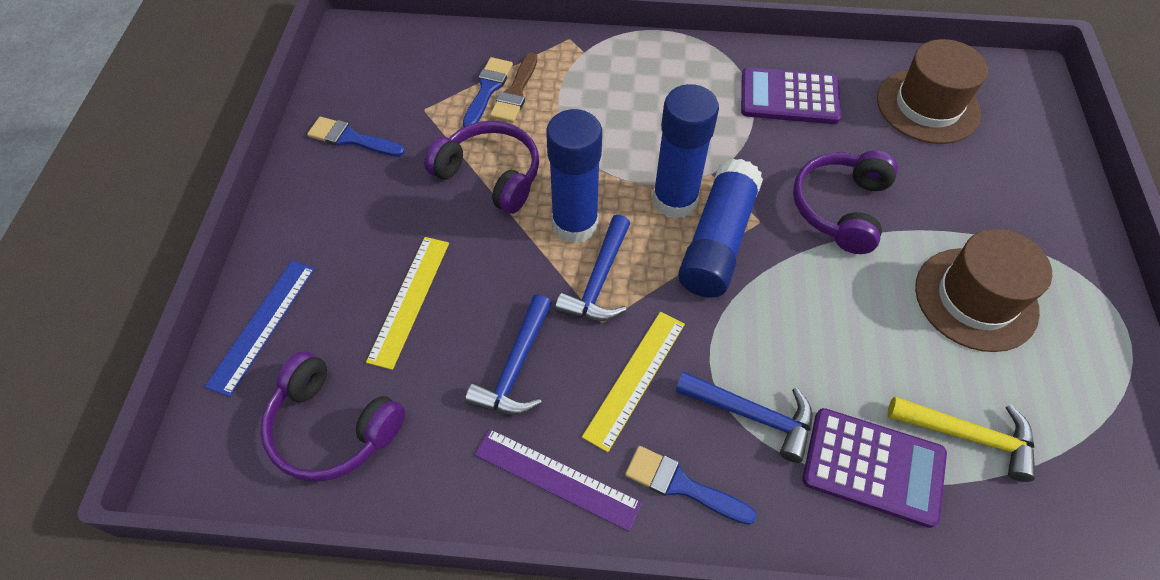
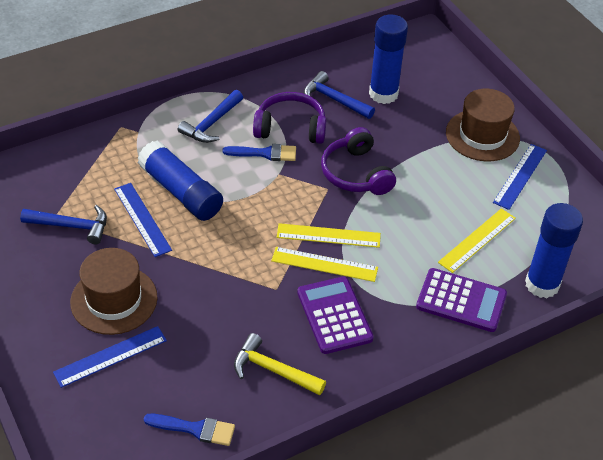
blue brush: 3 -> 2
blue ruler: 1 -> 3
brown brush: 1 -> 0
purple headphones: 3 -> 2
purple ruler: 1 -> 0
yellow ruler: 2 -> 3

